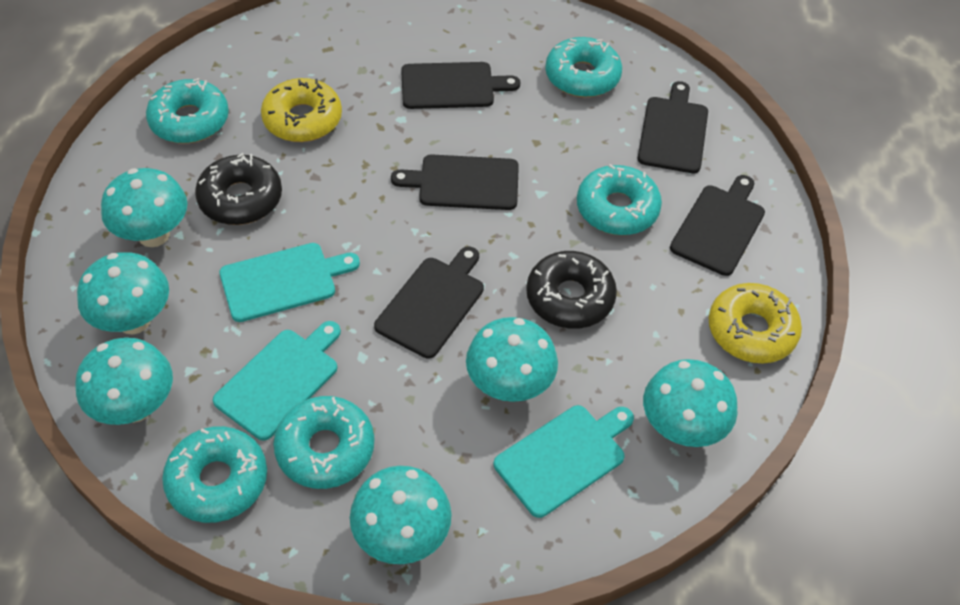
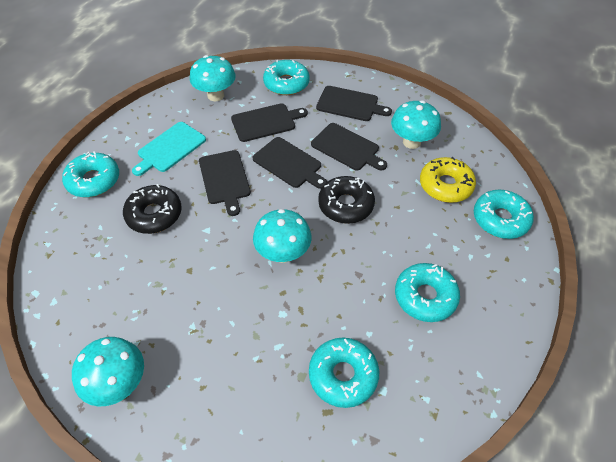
turquoise cutting board: 3 -> 1
turquoise mushroom: 6 -> 4
yellow donut: 2 -> 1

